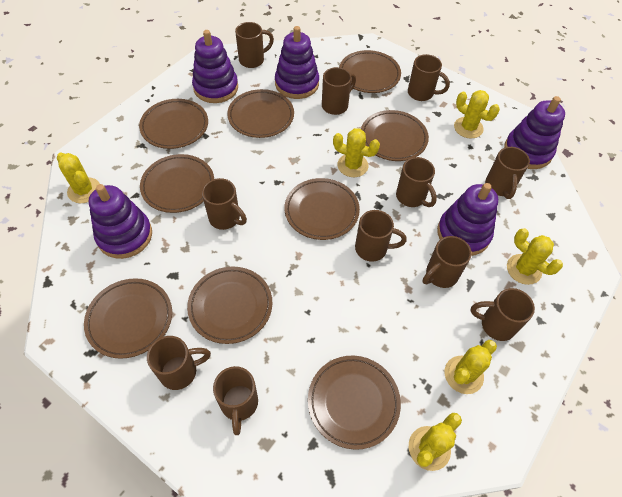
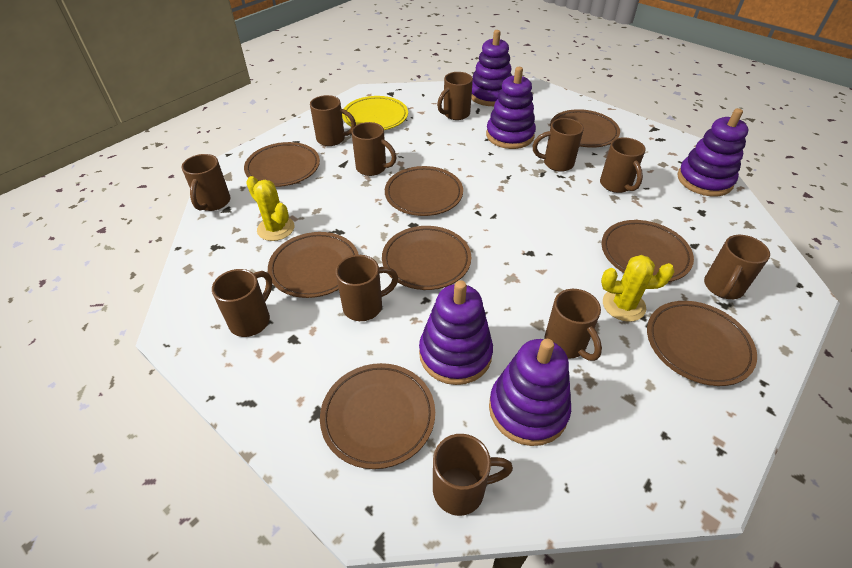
brown plate: 9 -> 8
yellow cactus: 6 -> 2
yellow plate: 0 -> 1

